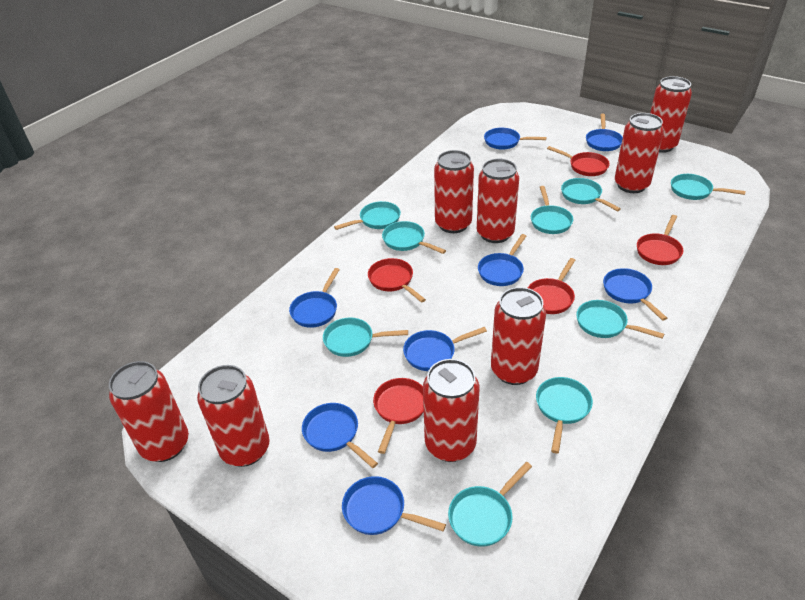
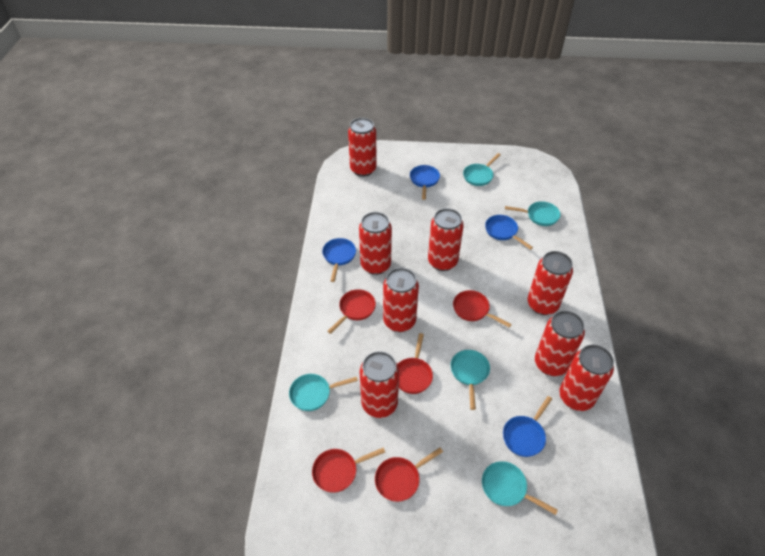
blue pan: 8 -> 4
turquoise pan: 9 -> 5

